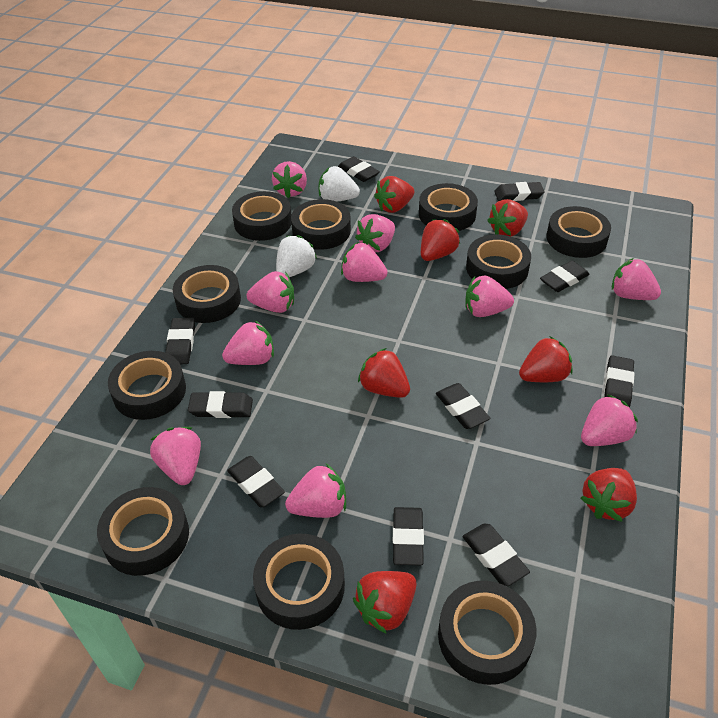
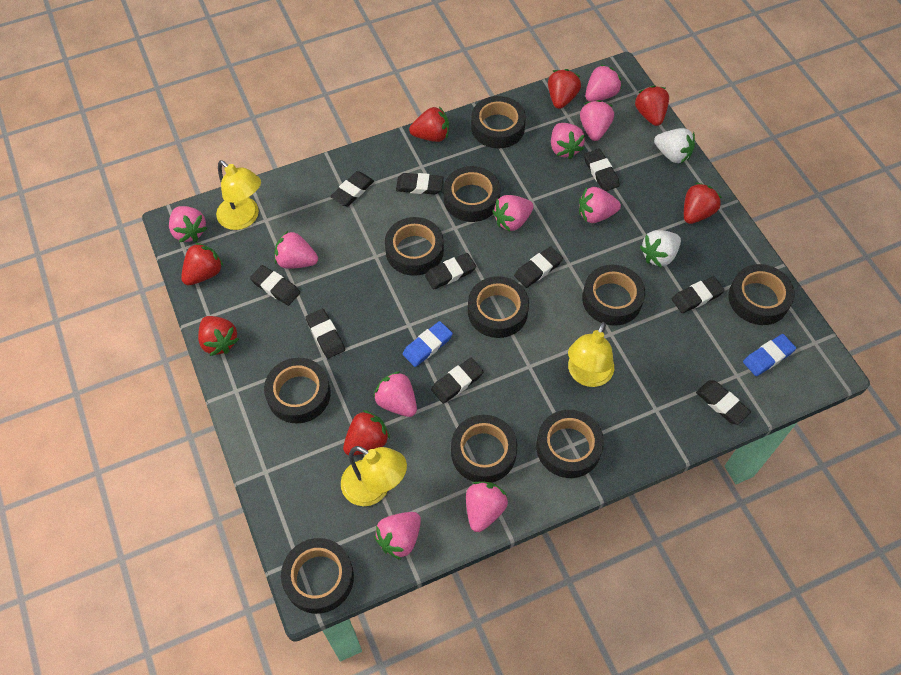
blue eraser: 0 -> 2
yellow lamp: 0 -> 3

